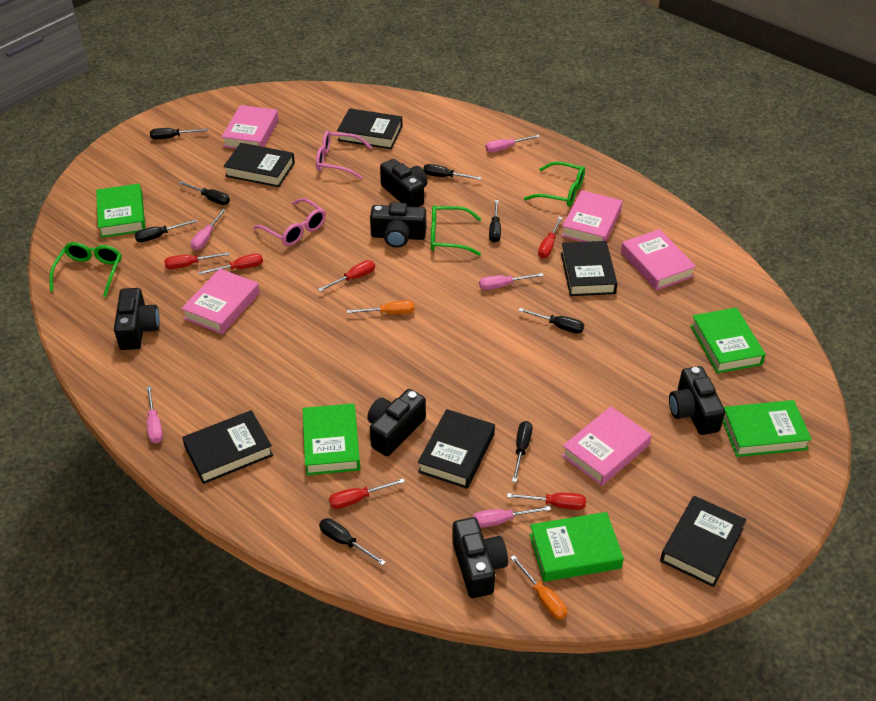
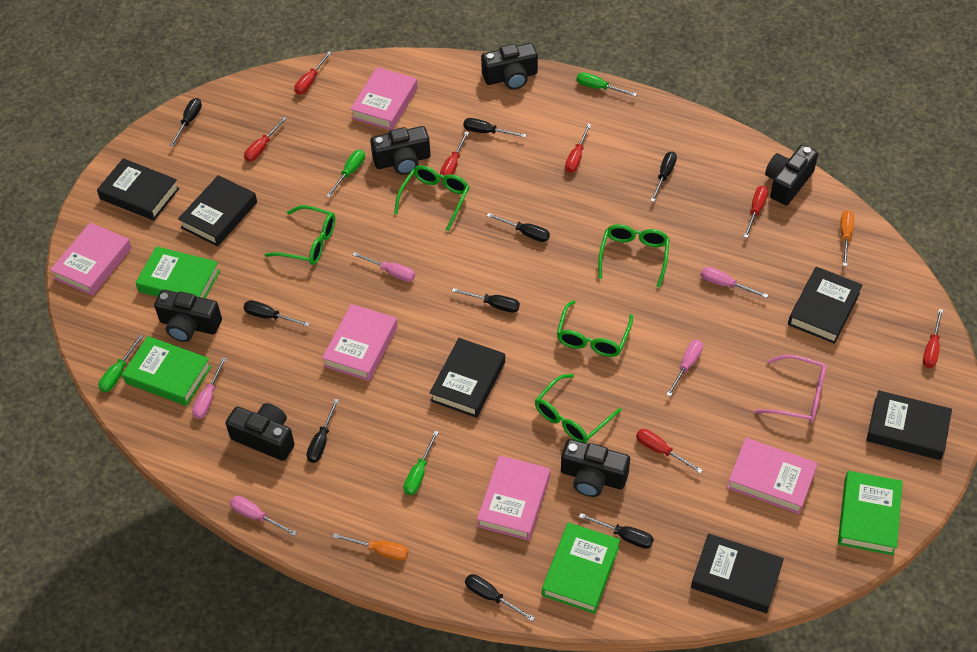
black screwdriver: 8 -> 9
green book: 5 -> 4
green glasses: 3 -> 5
green screwdriver: 0 -> 4
pink glasses: 2 -> 1
red screwdriver: 6 -> 7

